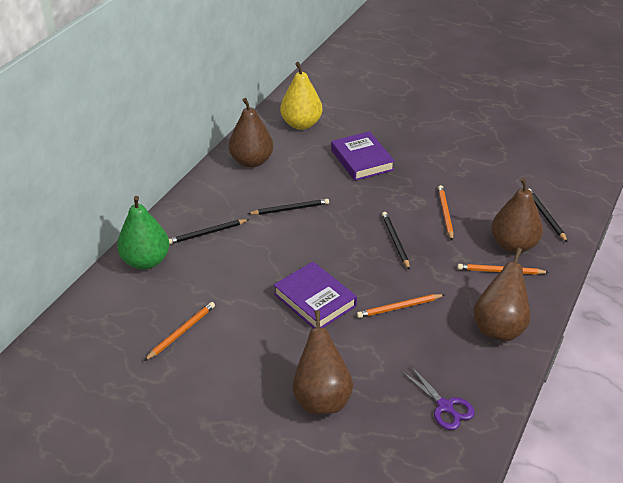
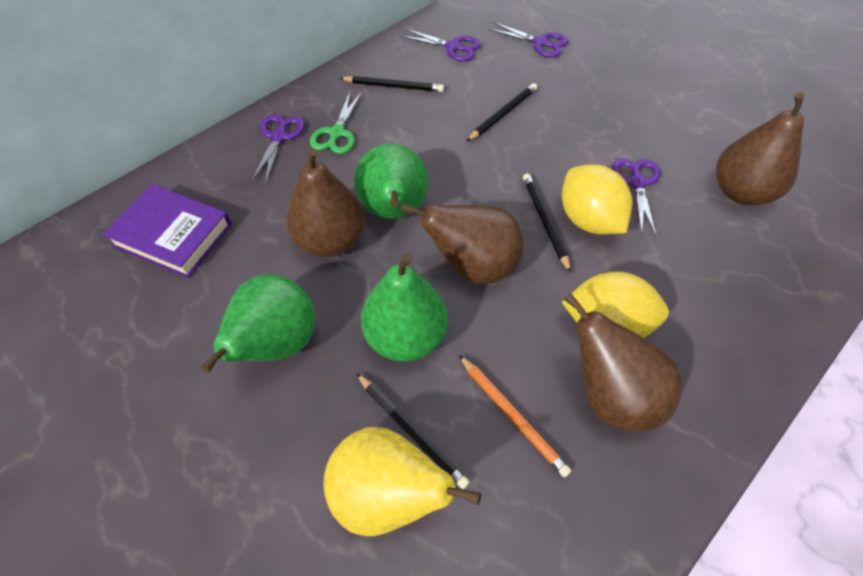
green pear: 1 -> 3
green scissors: 0 -> 1
orange pencil: 4 -> 1
purple book: 2 -> 1
purple scissors: 1 -> 4
yellow lemon: 0 -> 2

